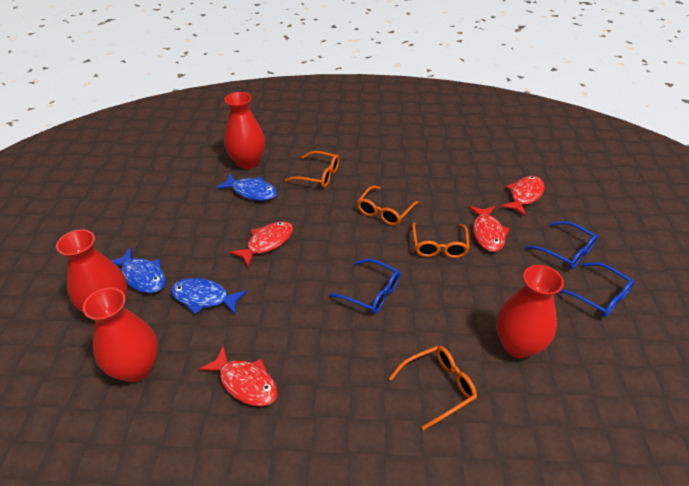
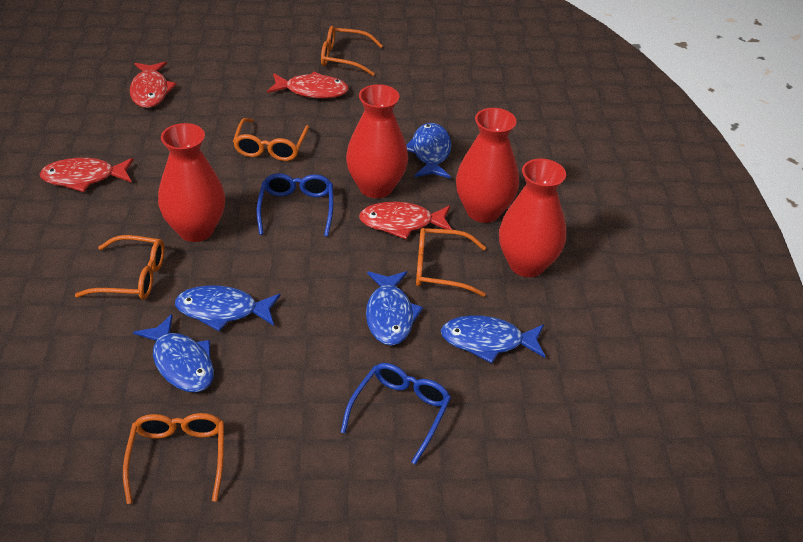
blue fish: 3 -> 5
blue glasses: 3 -> 2
orange glasses: 4 -> 5

